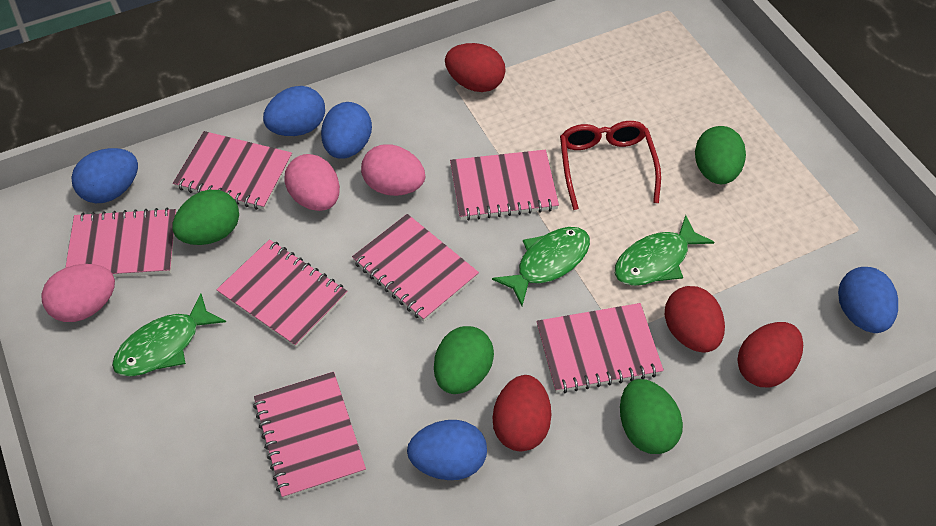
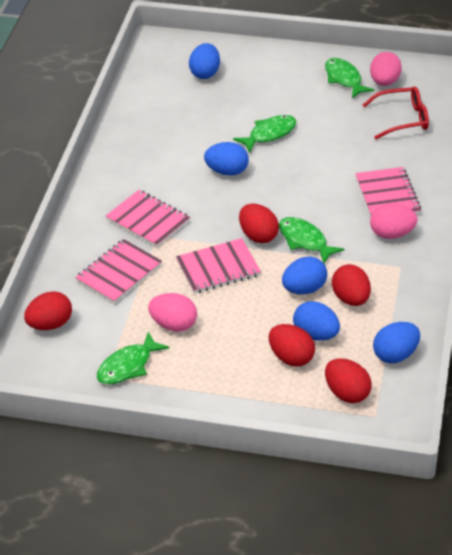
green egg: 4 -> 0
green fish: 3 -> 4
pink notebook: 7 -> 4
red egg: 4 -> 5

